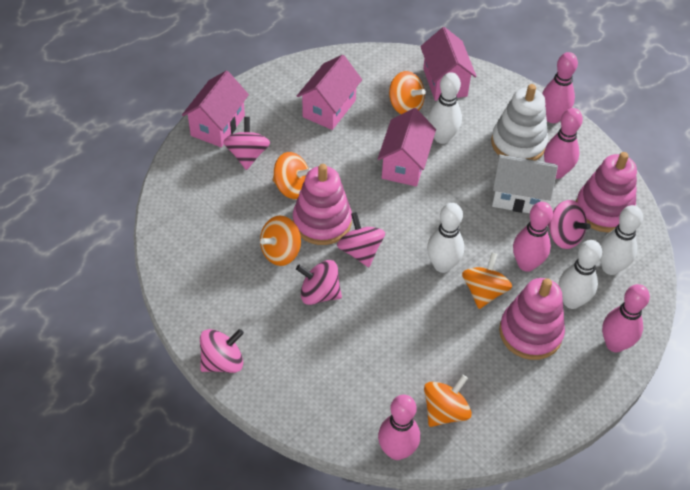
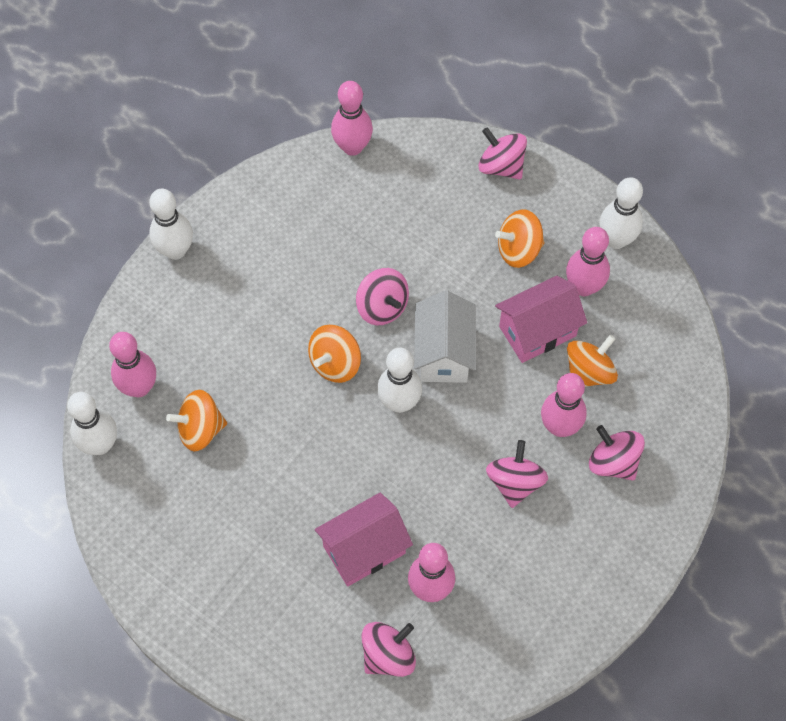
orange spinning top: 5 -> 4
pink house: 4 -> 2
pink stacking toy: 3 -> 0
white stacking toy: 1 -> 0

